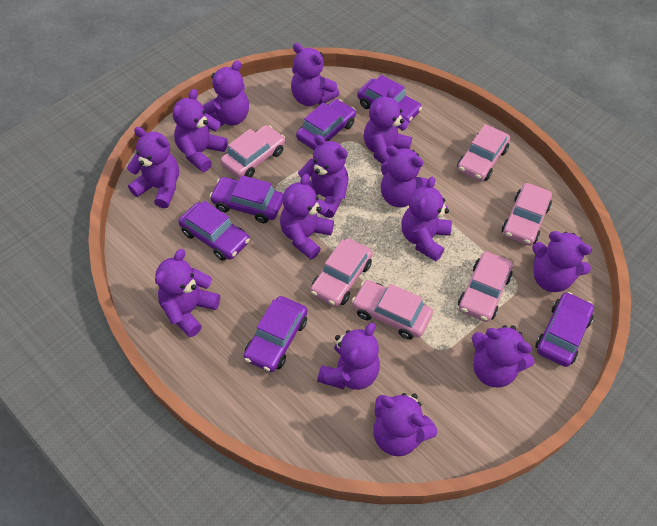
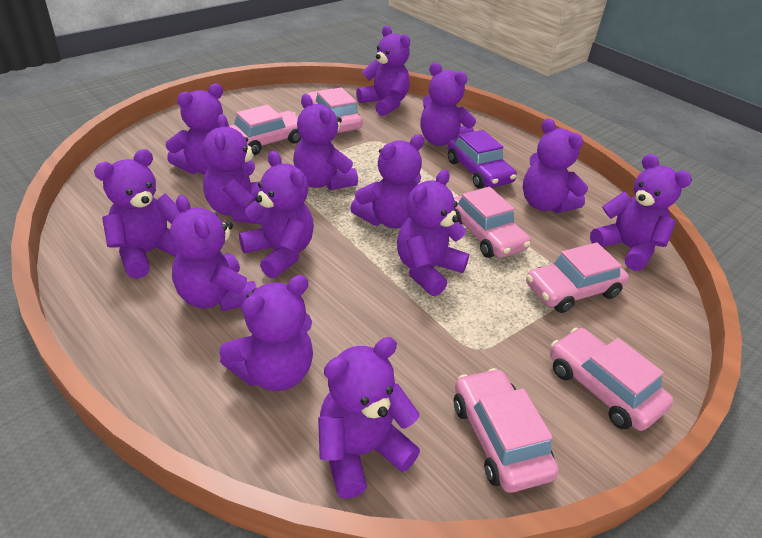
purple car: 6 -> 1

